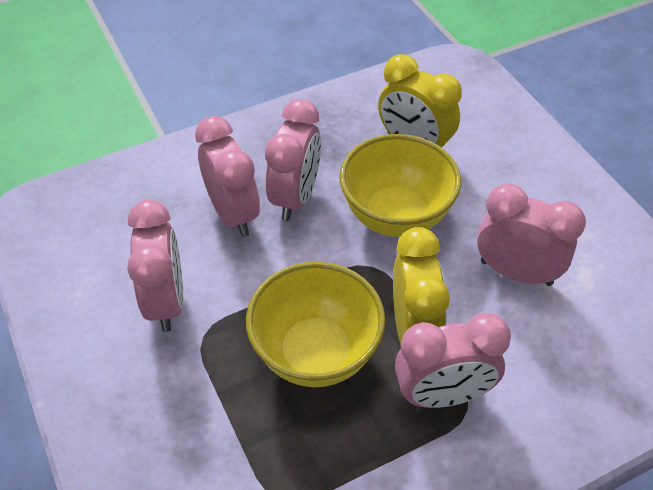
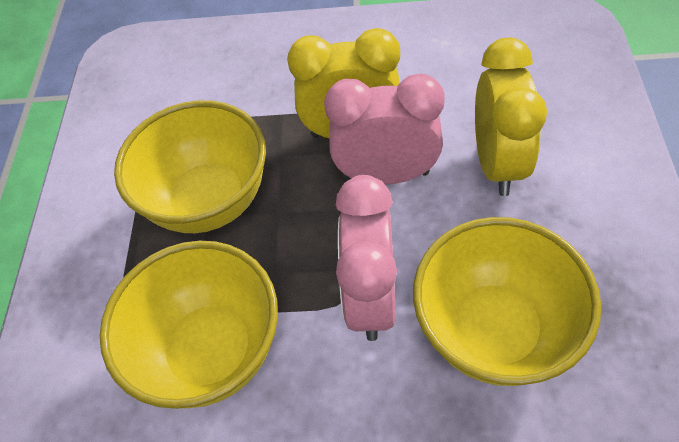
pink clock: 5 -> 2
yellow bowl: 2 -> 3

